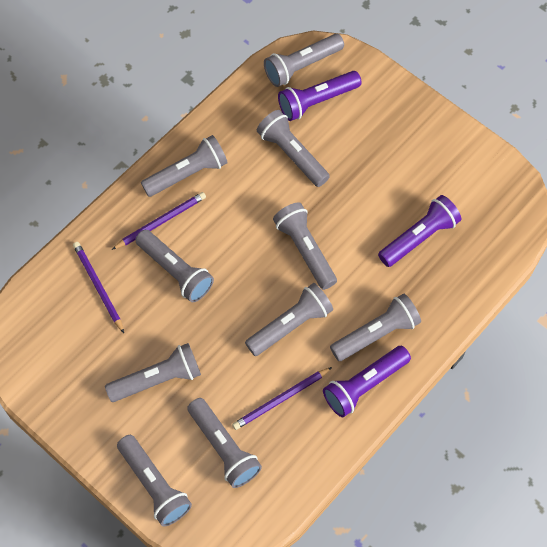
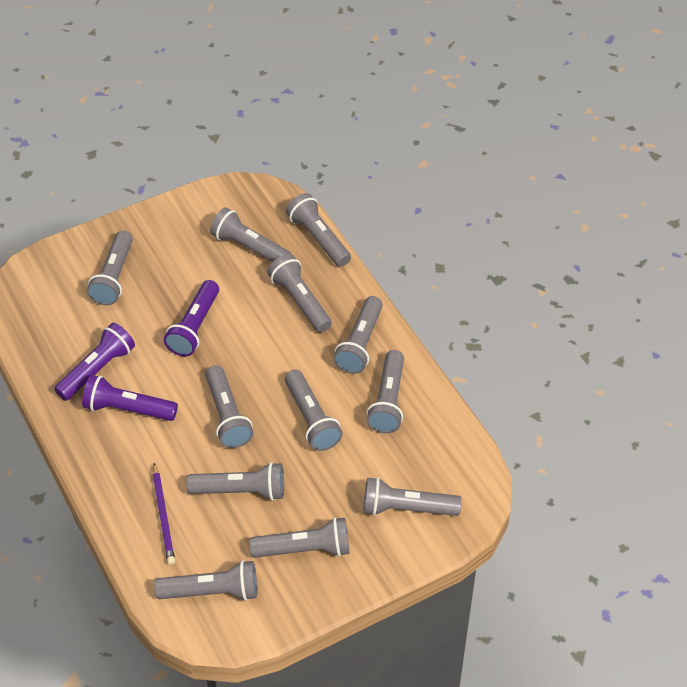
grey flashlight: 10 -> 12
purple pencil: 3 -> 1

